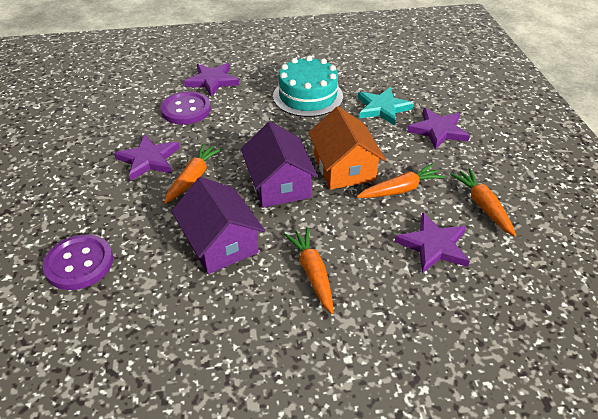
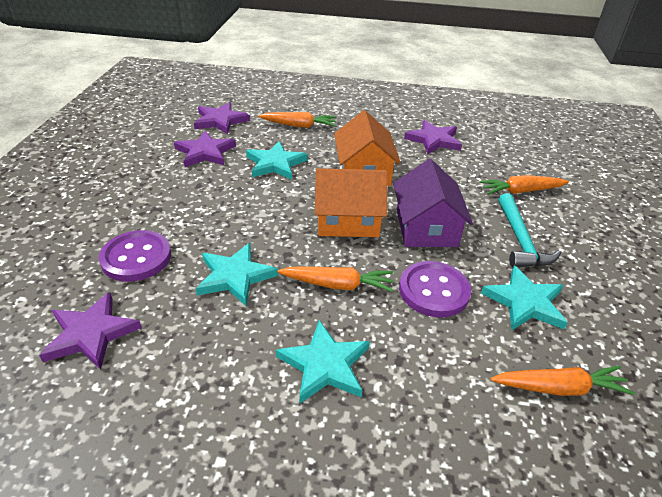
orange house: 1 -> 2
purple house: 2 -> 1
turquoise cake: 1 -> 0
turquoise hammer: 0 -> 1
turquoise star: 1 -> 4

